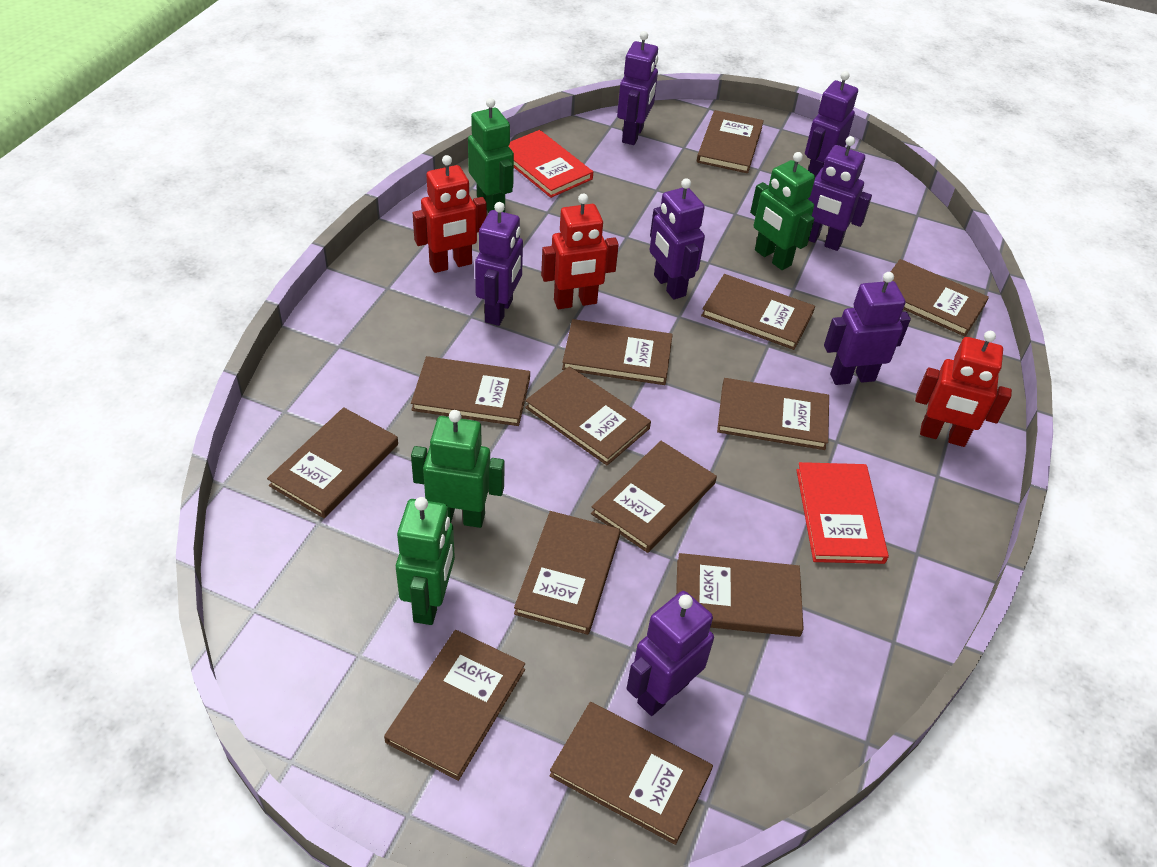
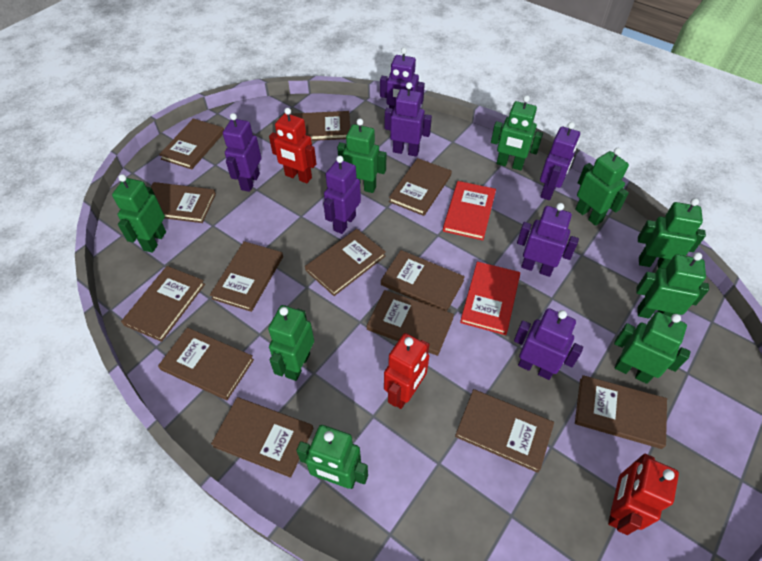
green robot: 4 -> 9

